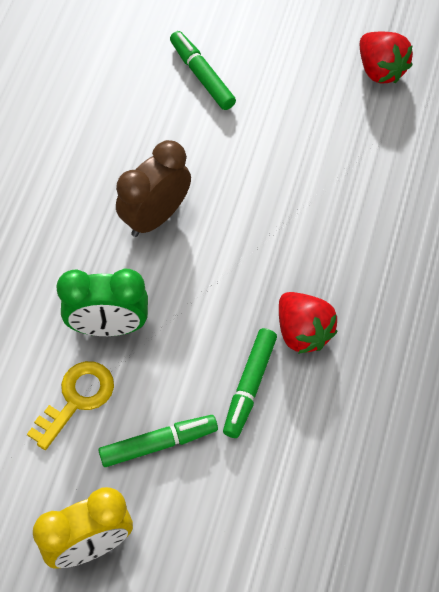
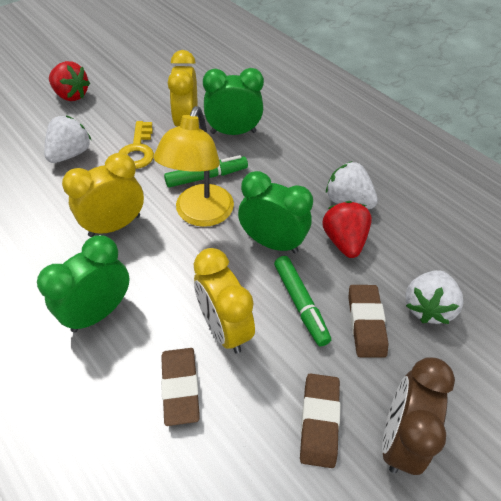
brown eraser: 0 -> 3
green clock: 1 -> 3
green marker: 3 -> 2
white strawberry: 0 -> 3
yellow clock: 1 -> 3
yellow lamp: 0 -> 1

